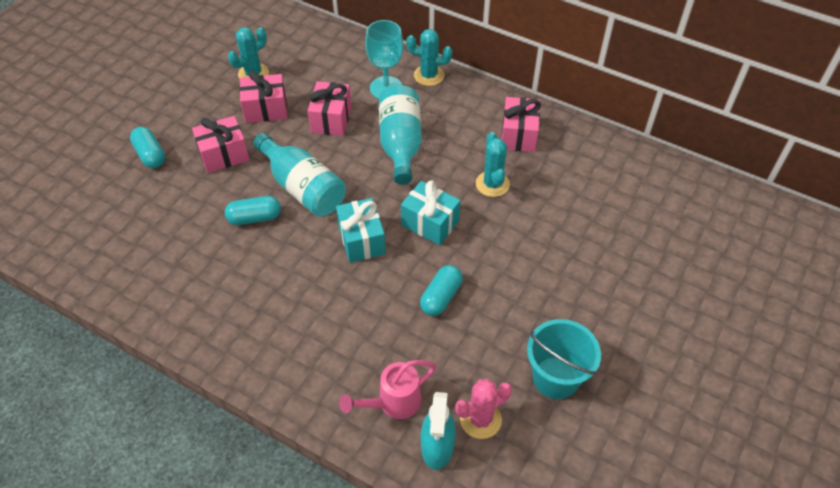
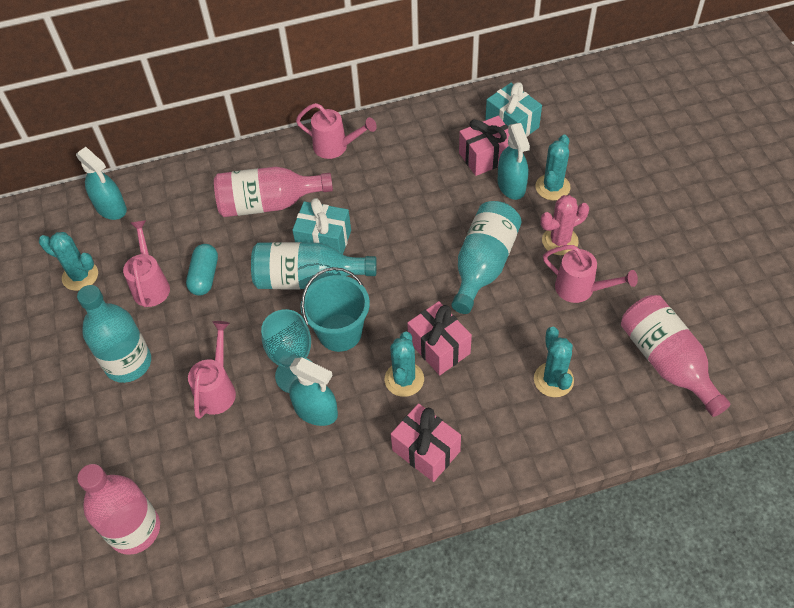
pink bottle: 0 -> 3
pink gift: 4 -> 3
pink watering can: 1 -> 4
turquoise bottle: 2 -> 3
turquoise cactus: 3 -> 4
turquoise capsule: 3 -> 1
turquoise spray bottle: 1 -> 3

